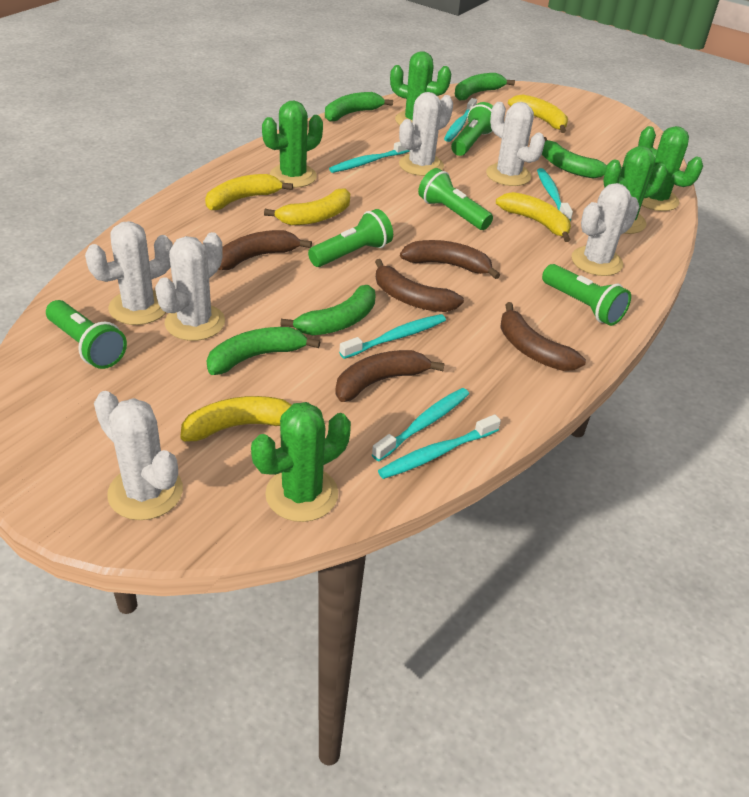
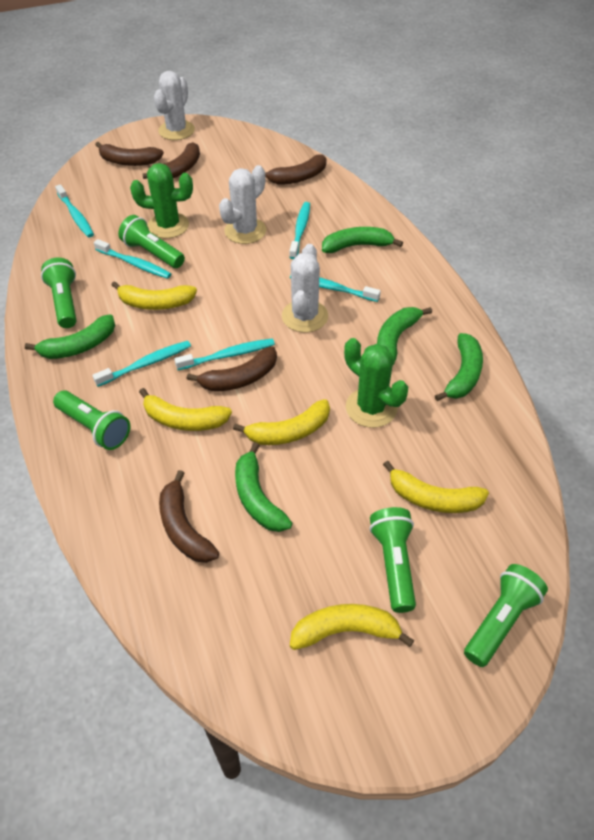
green cactus: 5 -> 2
white cactus: 6 -> 3

